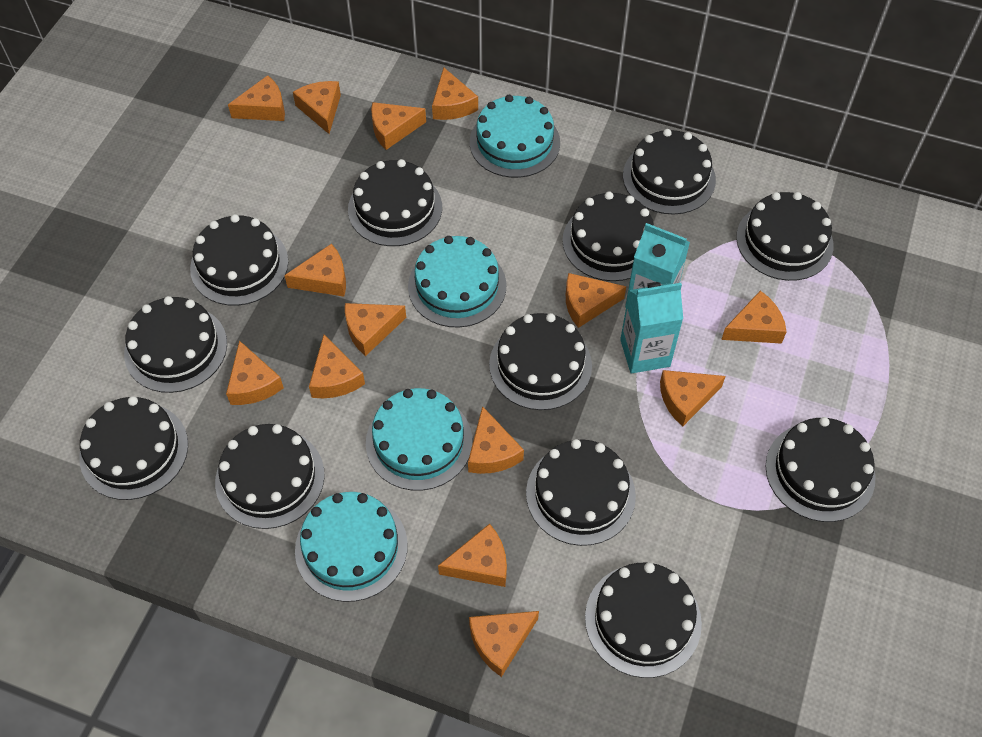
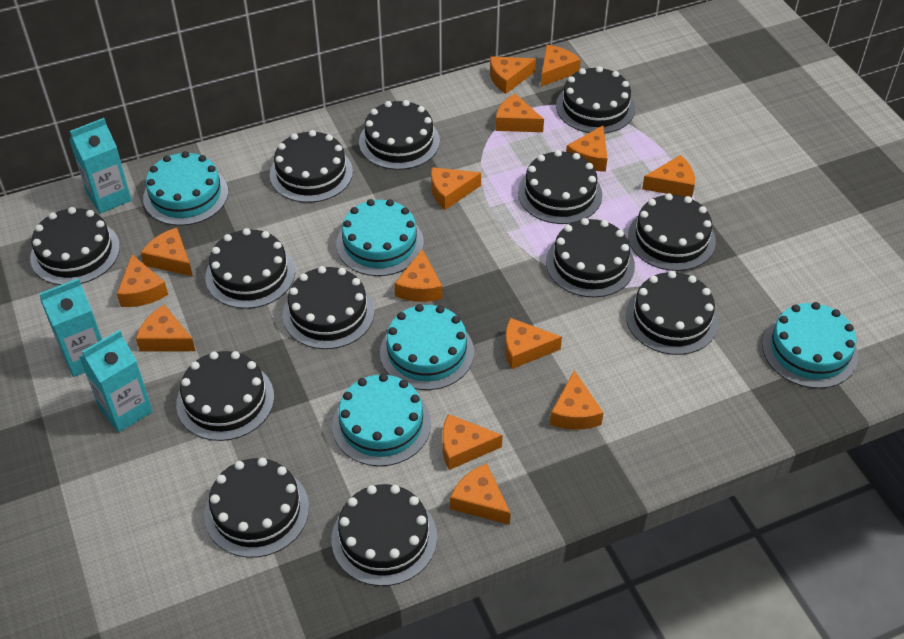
black cake: 12 -> 13
turquoise cake: 4 -> 5
turquoise carton: 2 -> 3

